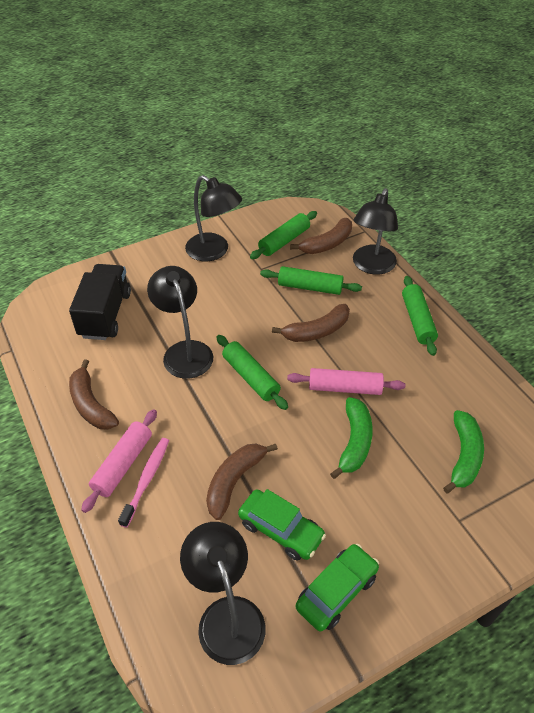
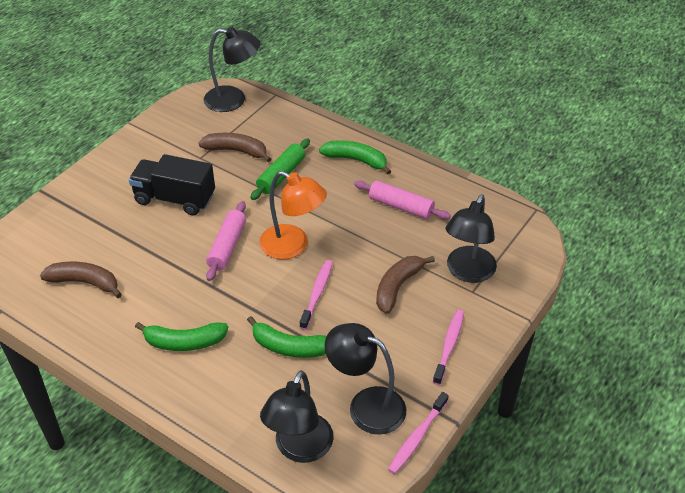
brown banana: 4 -> 3
green banana: 2 -> 3
green car: 2 -> 0
green rolling pin: 4 -> 1
orange lamp: 0 -> 1
pink toothbrush: 1 -> 3

